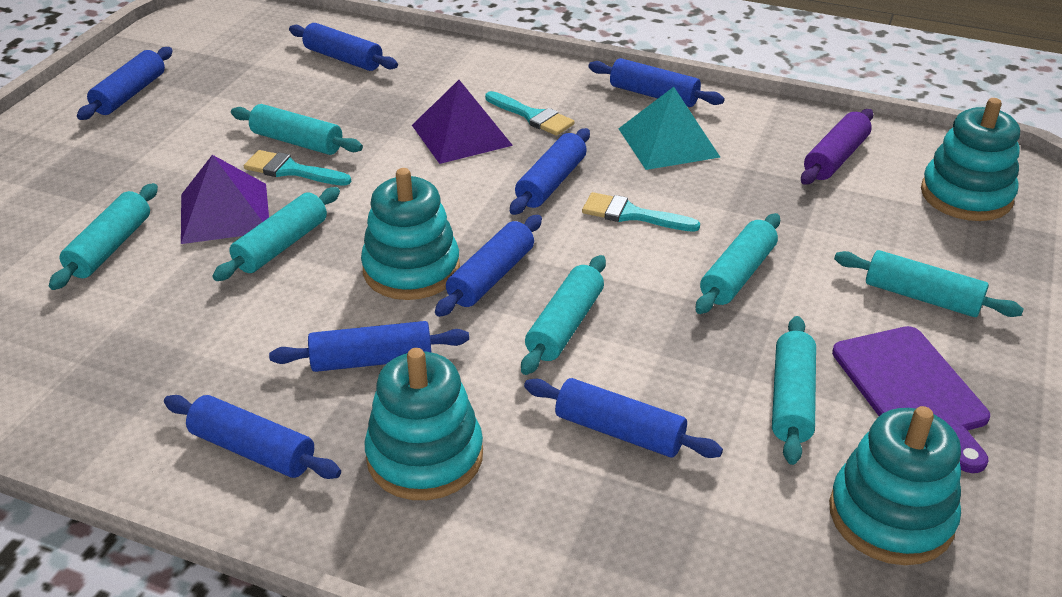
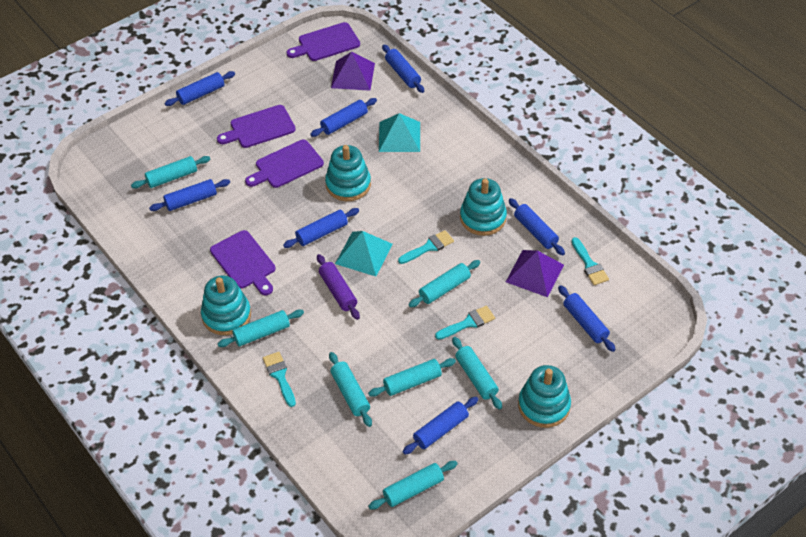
purple cutting board: 1 -> 4
turquoise brush: 3 -> 4
turquoise pyramid: 1 -> 2

